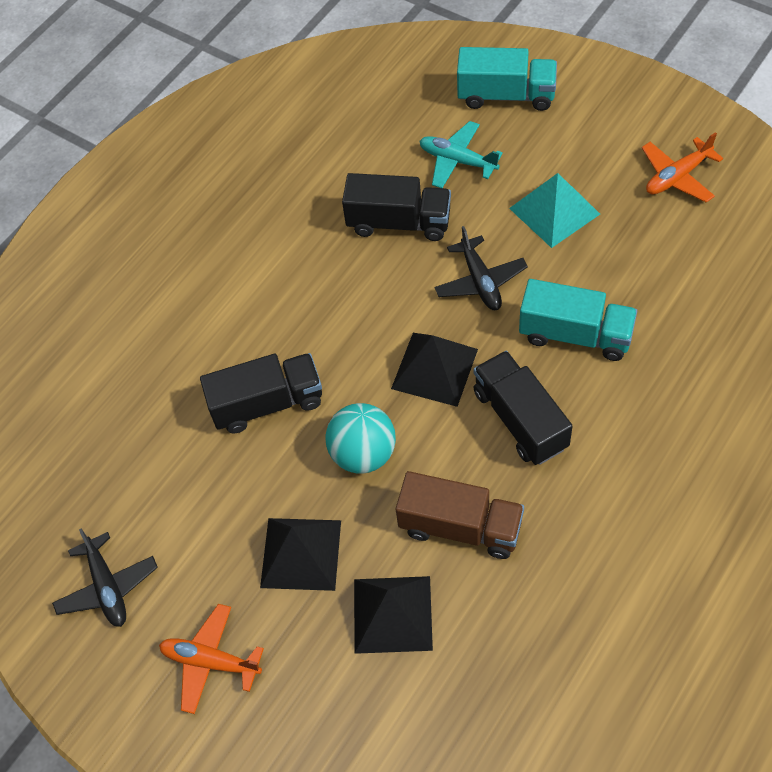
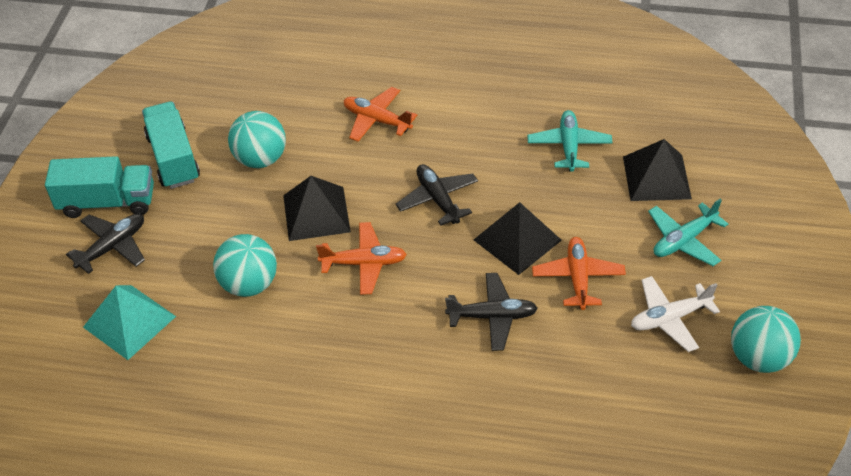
black plane: 2 -> 3
black truck: 3 -> 0
brown truck: 1 -> 0
orange plane: 2 -> 3
turquoise ball: 1 -> 3
turquoise plane: 1 -> 2
white plane: 0 -> 1

